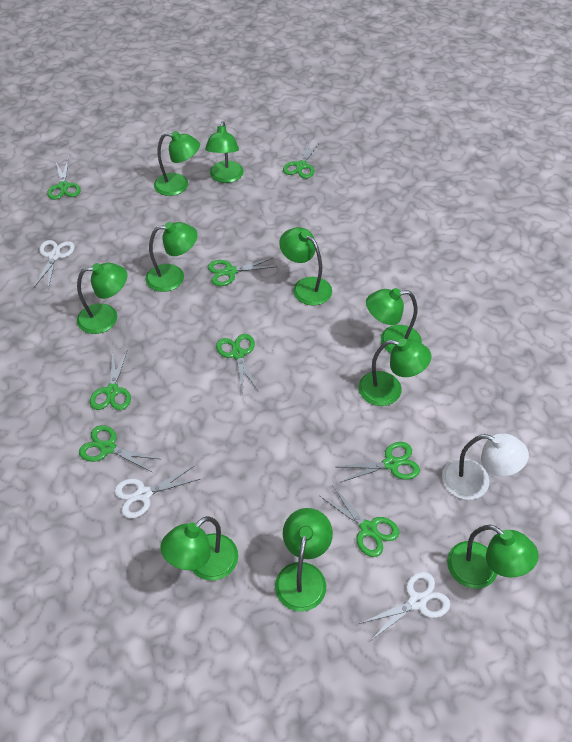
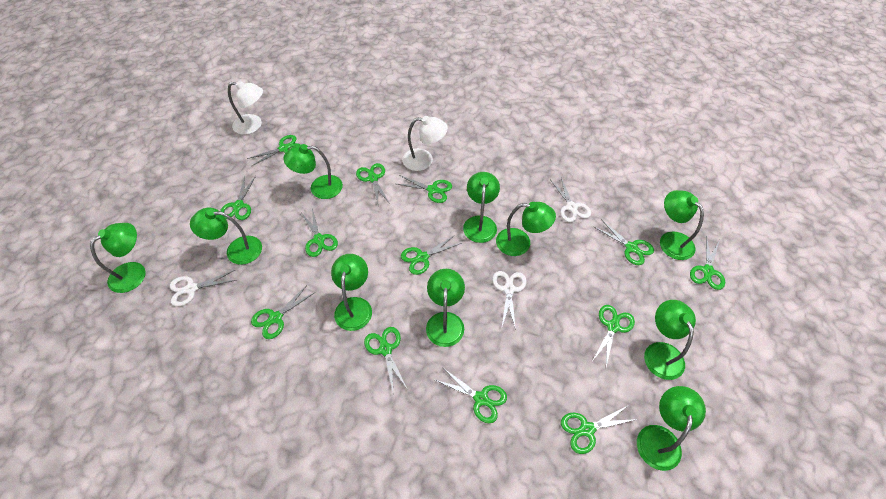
green scissors: 8 -> 13
white lamp: 1 -> 2

